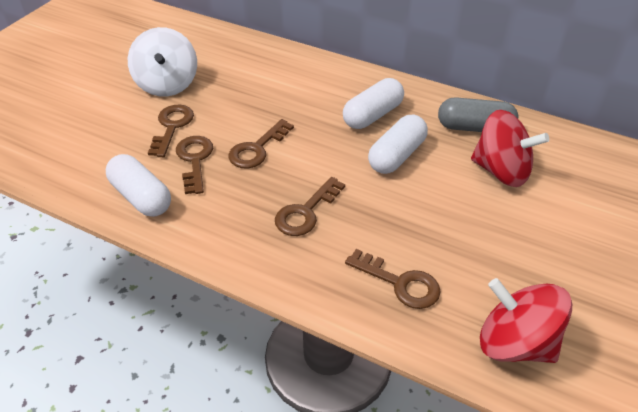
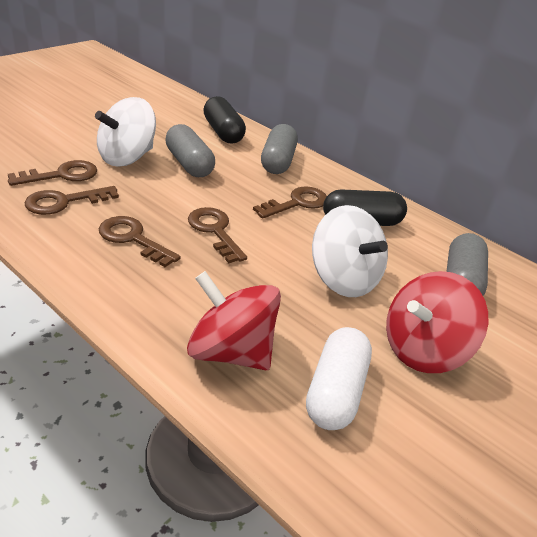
black capsule: 0 -> 2
grey capsule: 1 -> 3
white capsule: 3 -> 1
white spinning top: 1 -> 2

